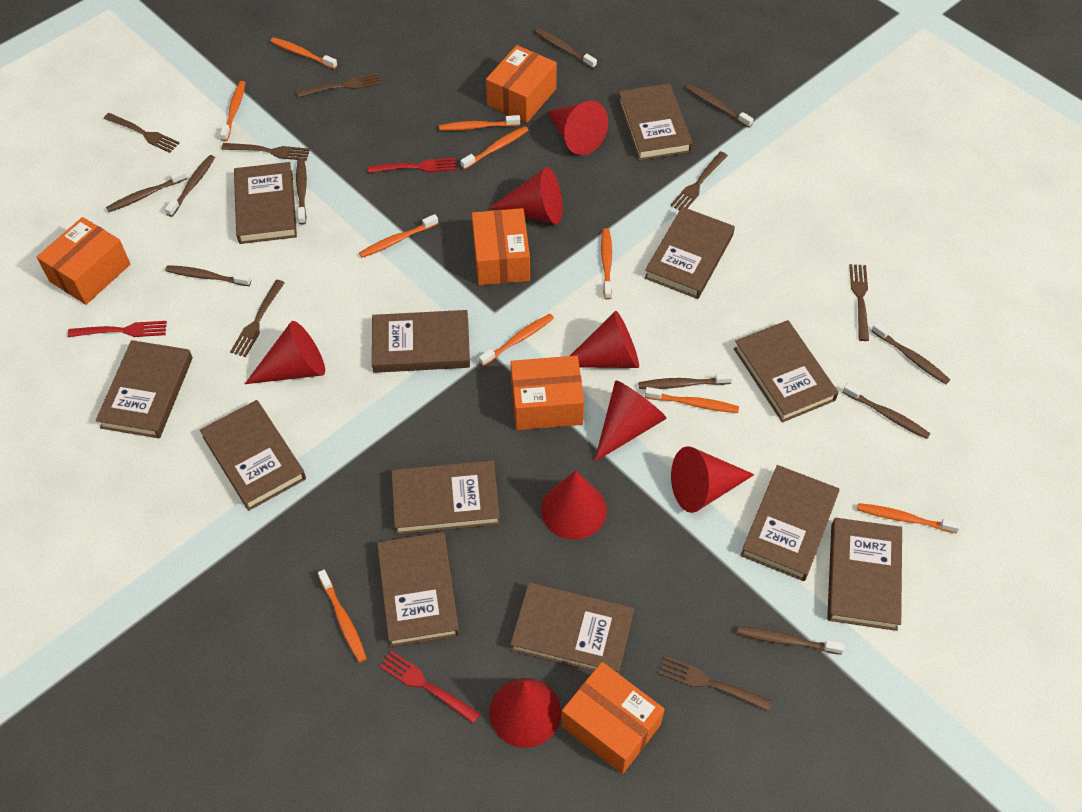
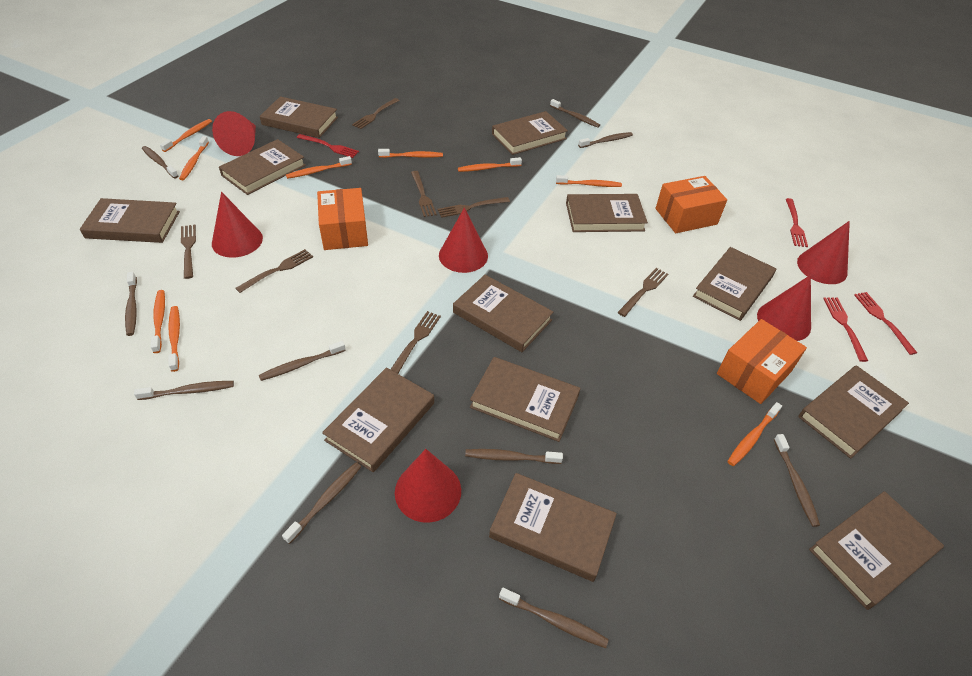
orange box: 5 -> 3
orange toothbrush: 10 -> 9
red cone: 8 -> 6
red fork: 3 -> 4

